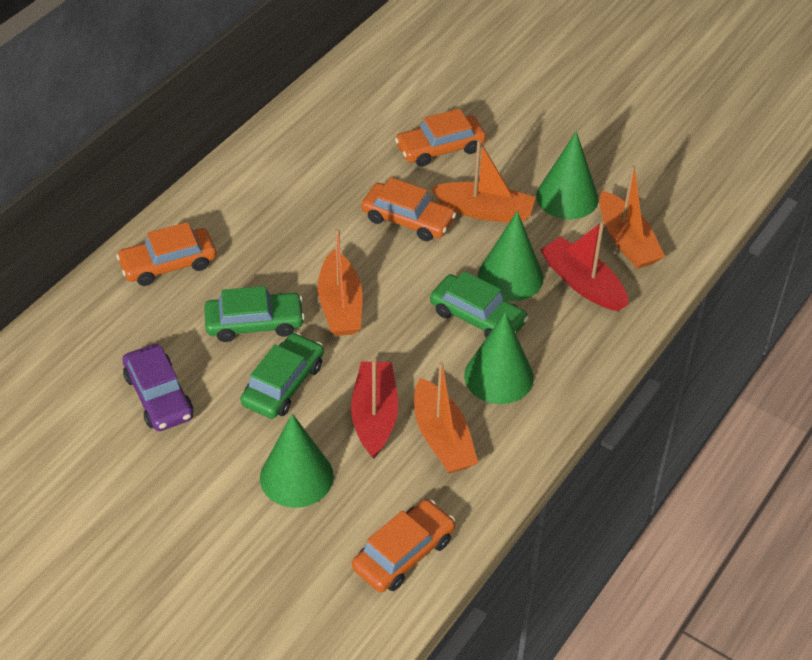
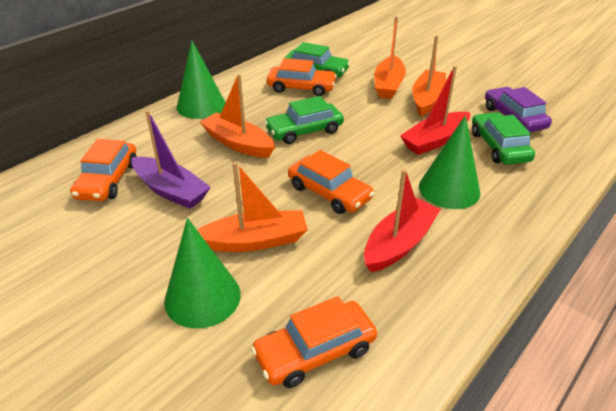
green cone: 4 -> 3
purple boat: 0 -> 1

